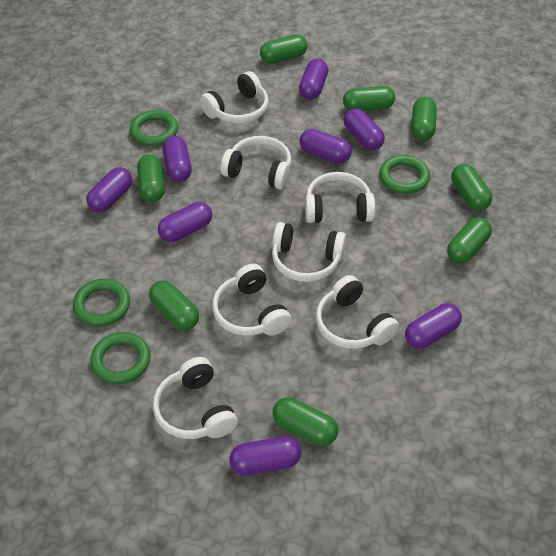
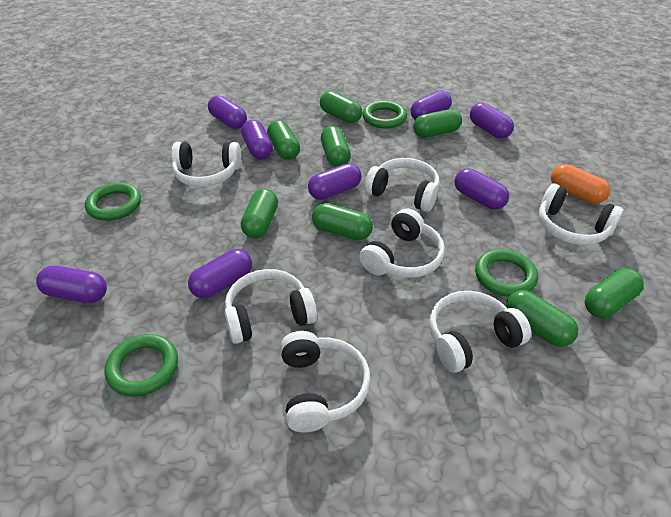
orange capsule: 0 -> 1

